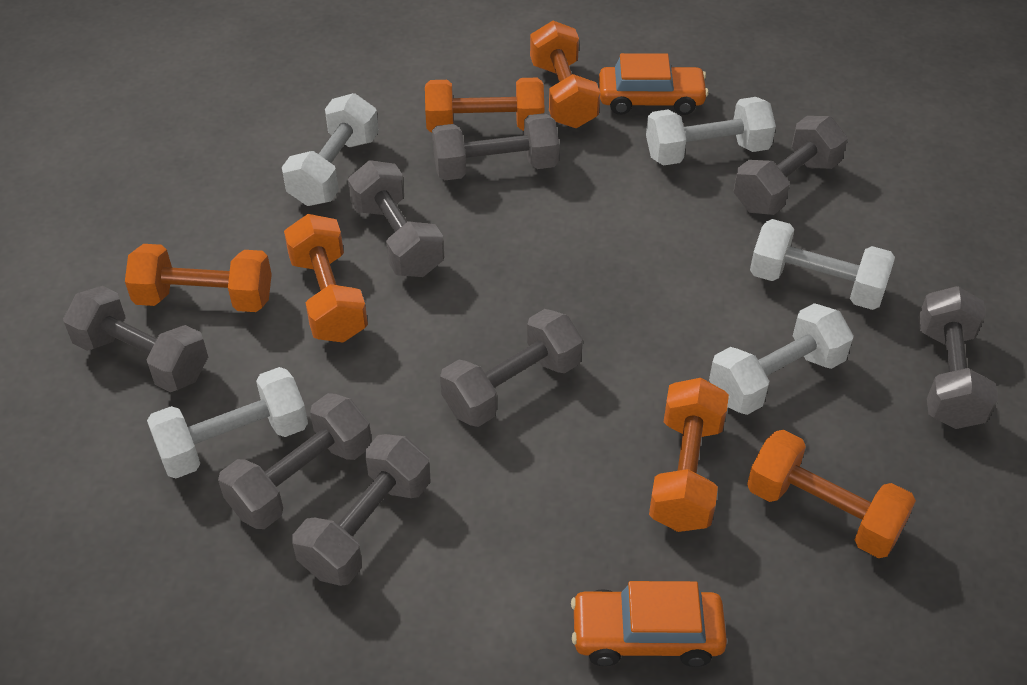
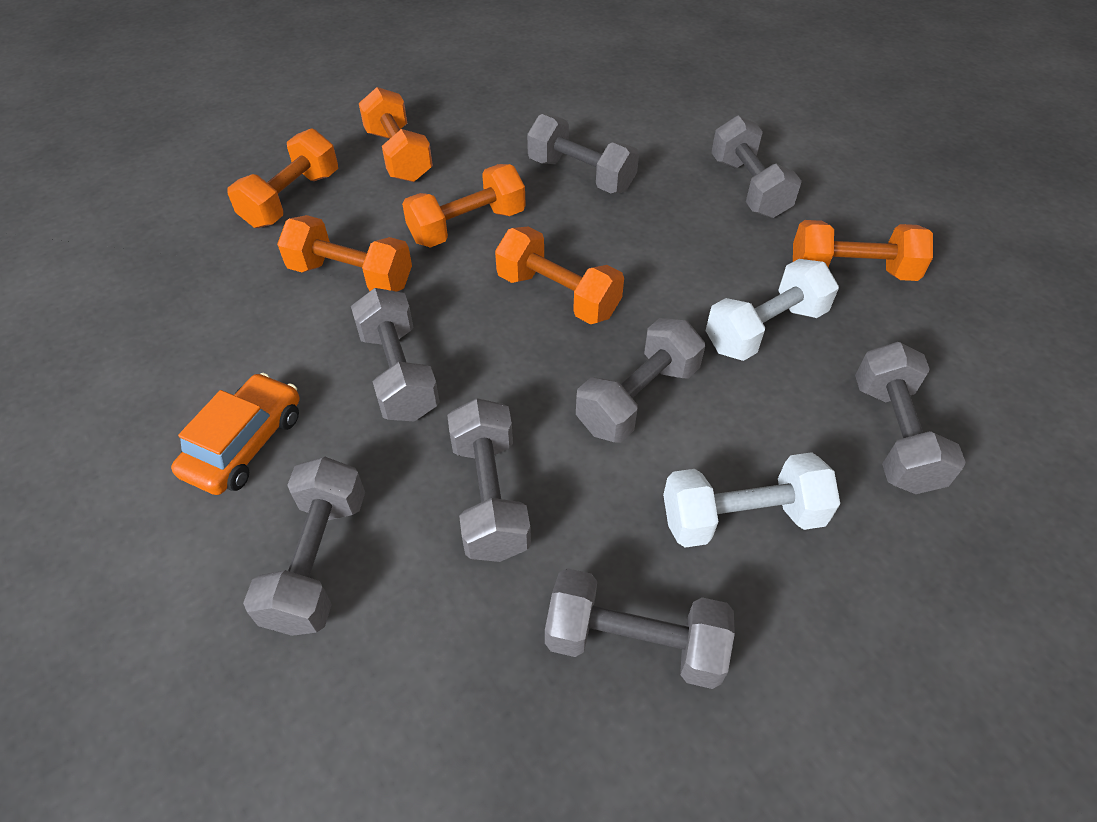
orange car: 2 -> 1
white dumbbell: 5 -> 2

